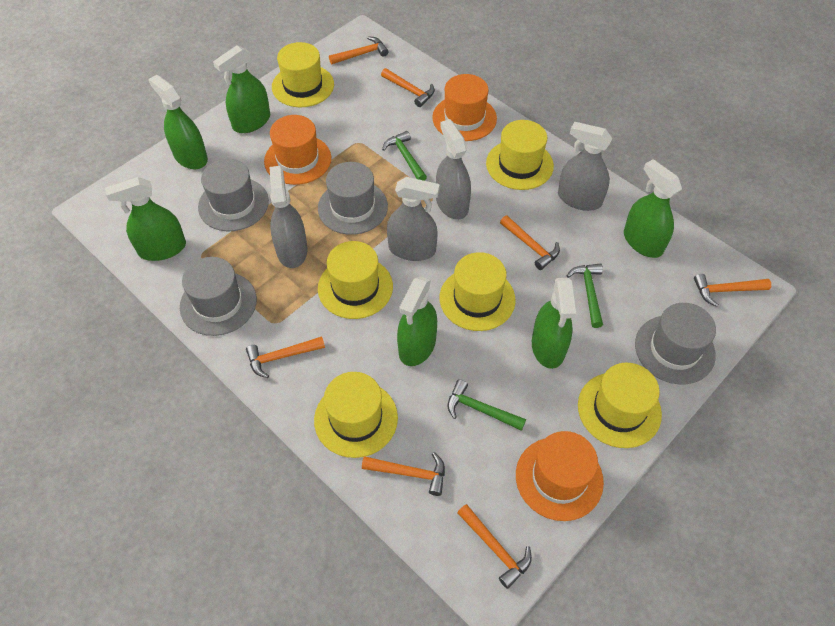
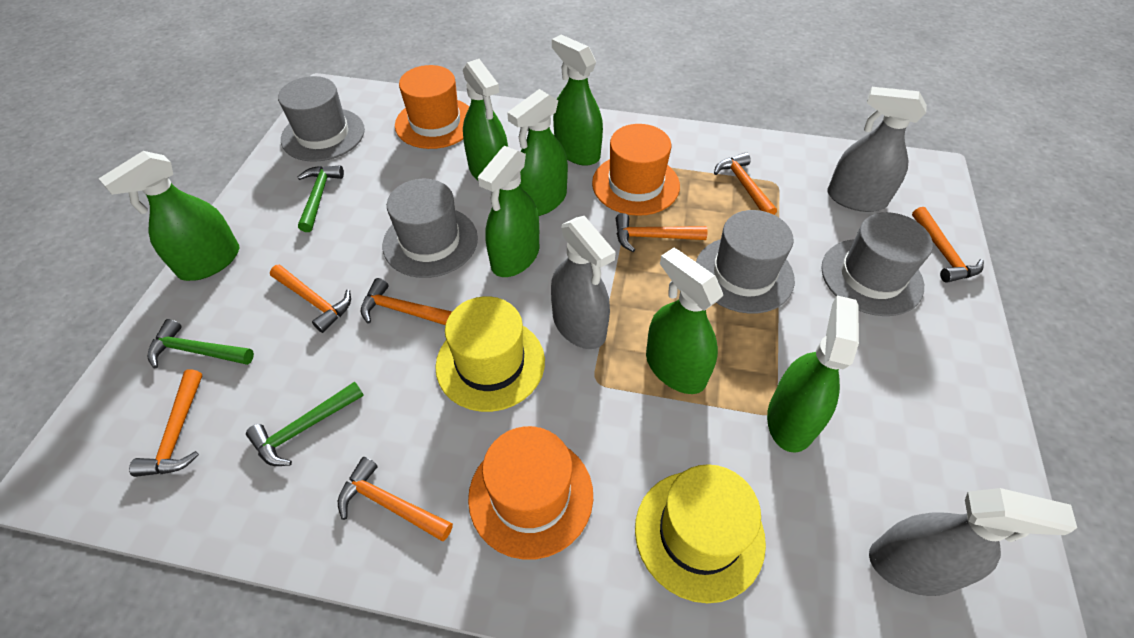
green spray bottle: 6 -> 7
grey spray bottle: 4 -> 3
yellow hat: 6 -> 2

